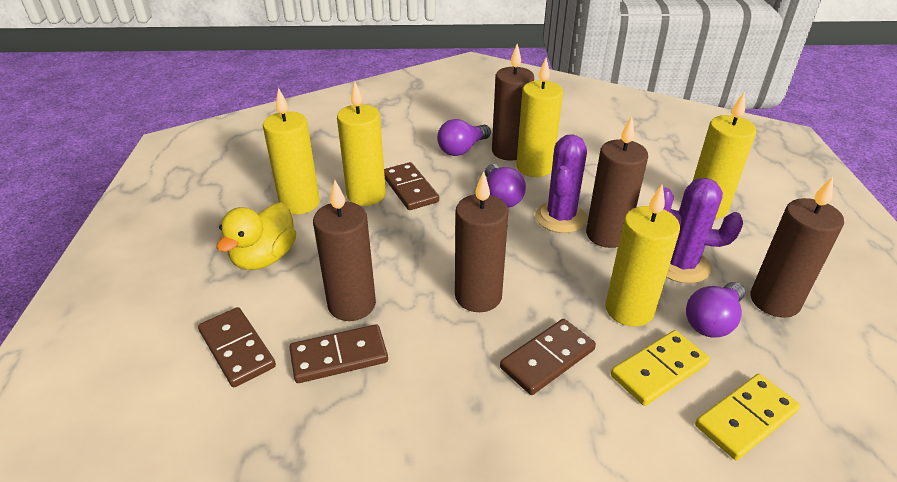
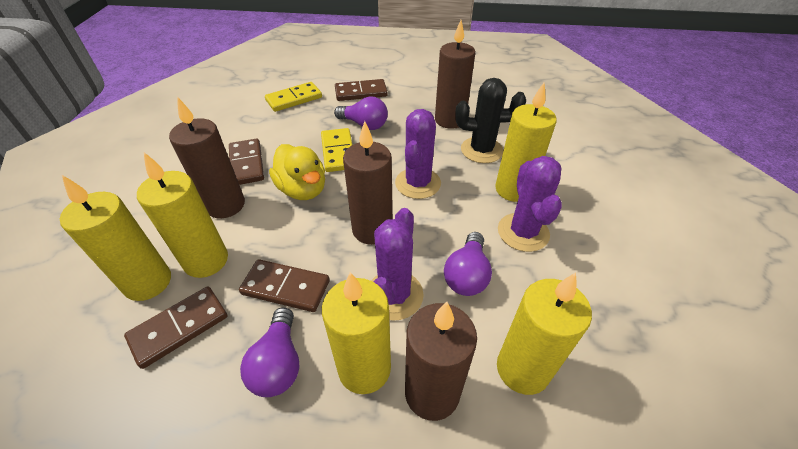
black cactus: 0 -> 1
brown candle: 5 -> 4
purple cactus: 2 -> 3

